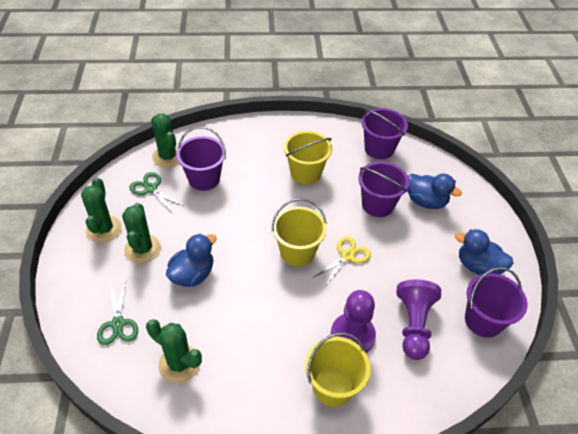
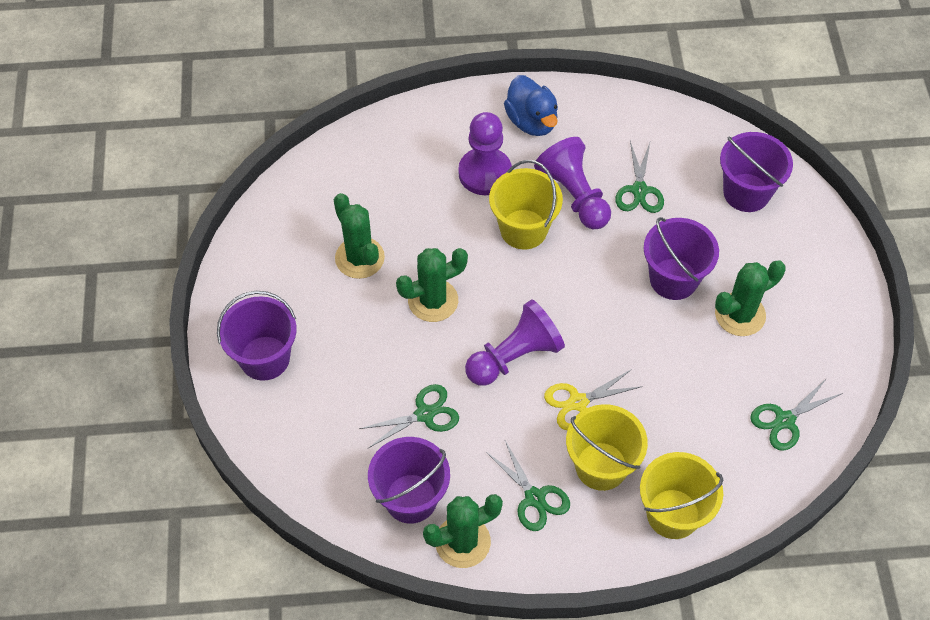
blue duck: 3 -> 1
green scissors: 2 -> 4
purple pawn: 2 -> 3

